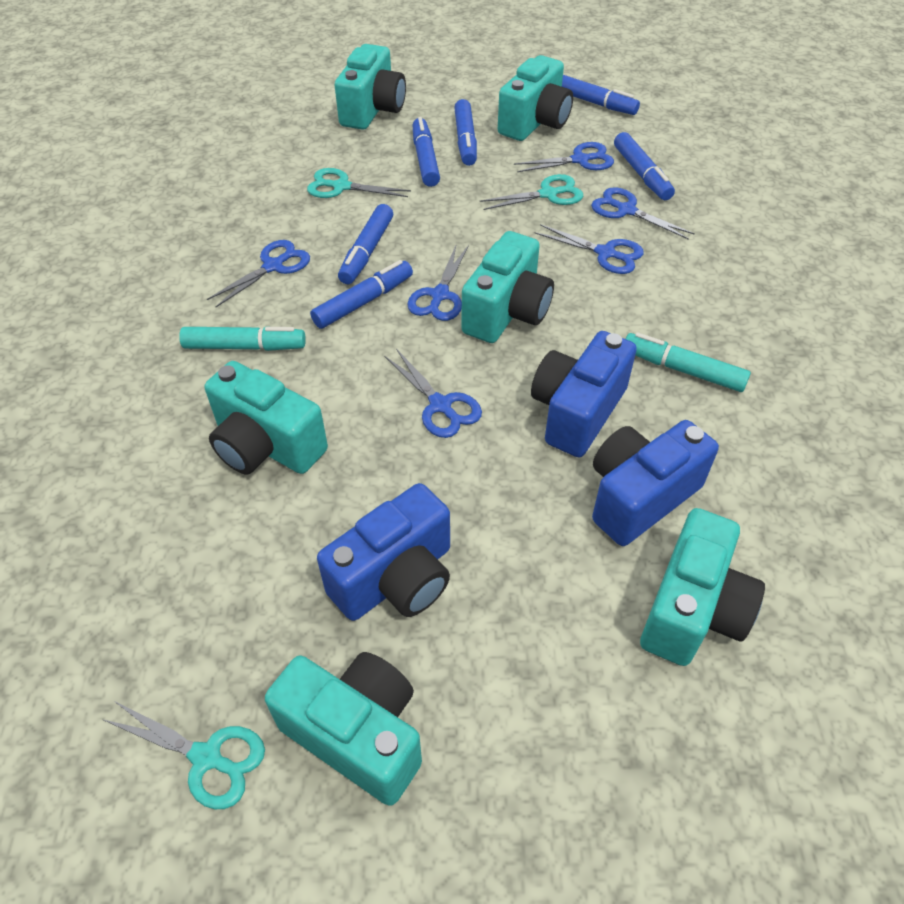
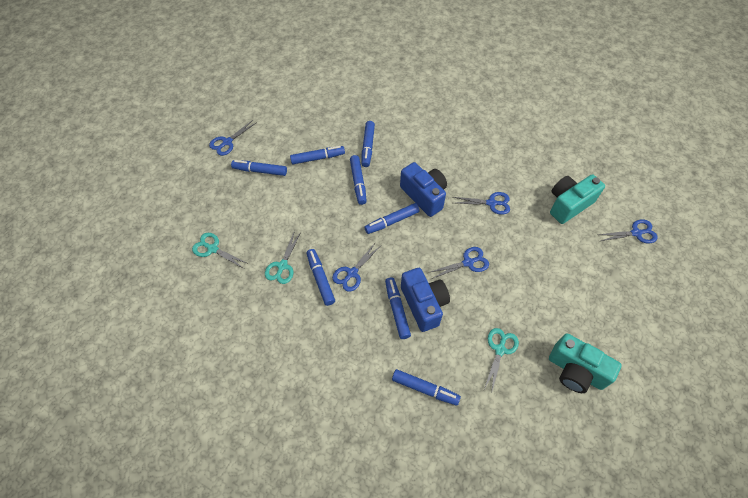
blue camera: 3 -> 2
blue marker: 6 -> 8
blue scissors: 6 -> 5
turquoise camera: 6 -> 2
turquoise marker: 2 -> 0

